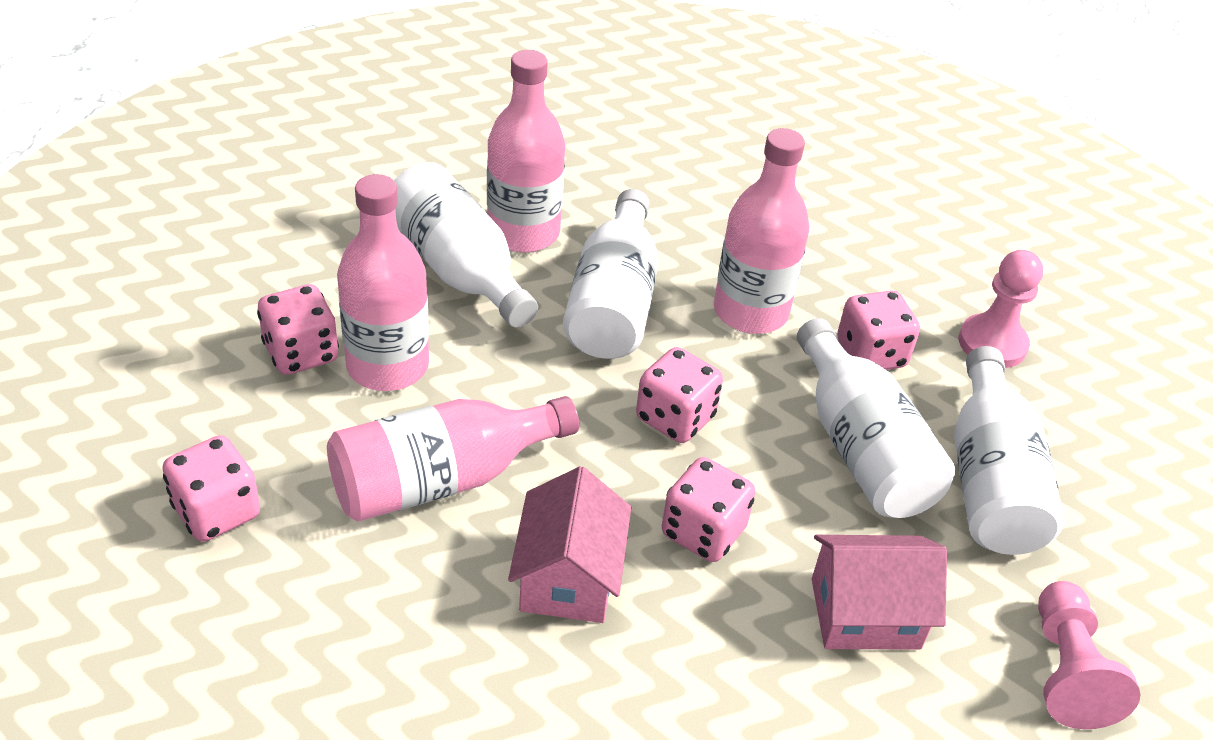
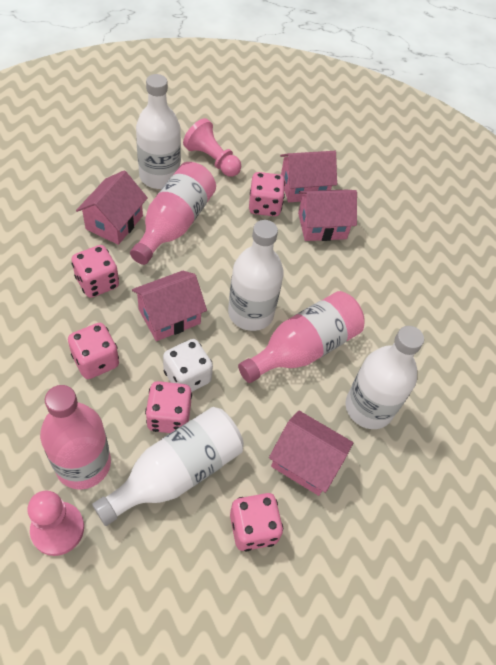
pink bottle: 4 -> 3
pink house: 2 -> 5
white dice: 0 -> 1

